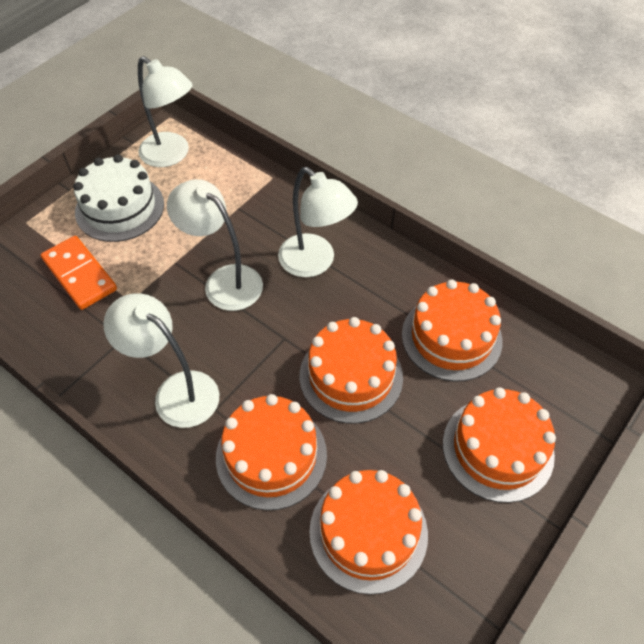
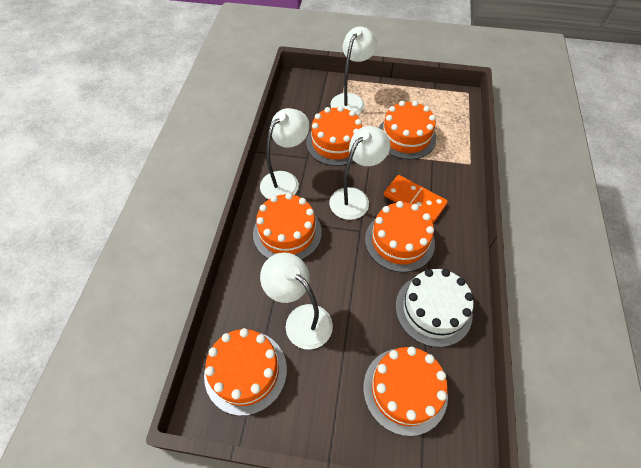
orange cake: 5 -> 6

